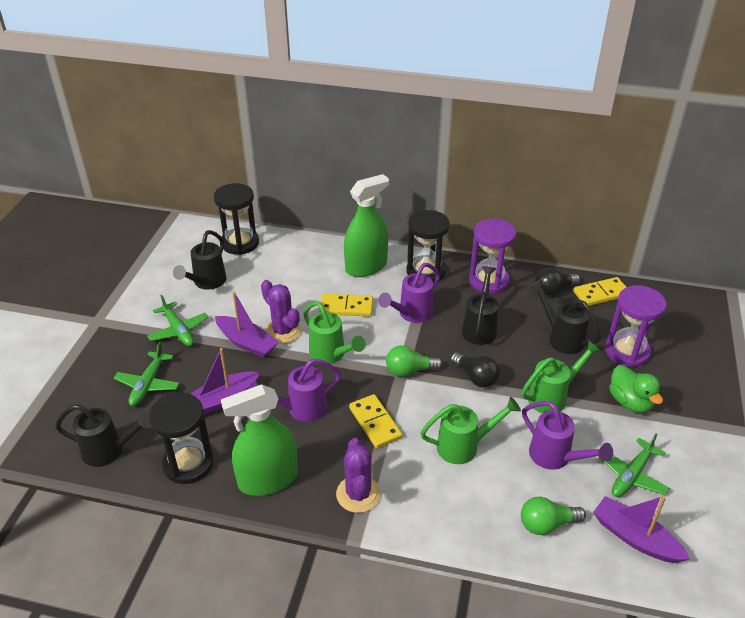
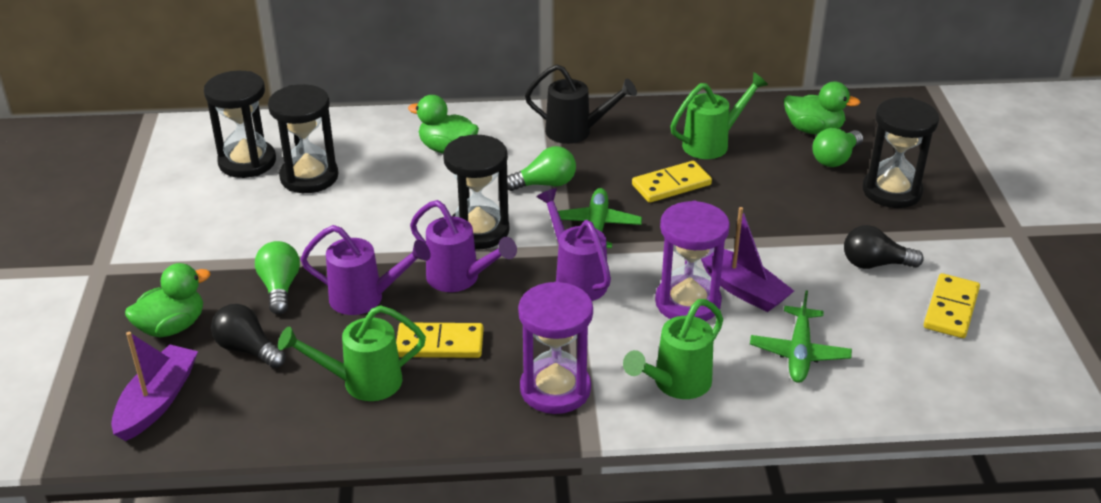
black hourglass: 3 -> 4
black watering can: 4 -> 1
green duck: 1 -> 3
green light bulb: 2 -> 3
green plane: 3 -> 2
green spray bottle: 2 -> 0
purple boat: 3 -> 2
purple cactus: 2 -> 0

